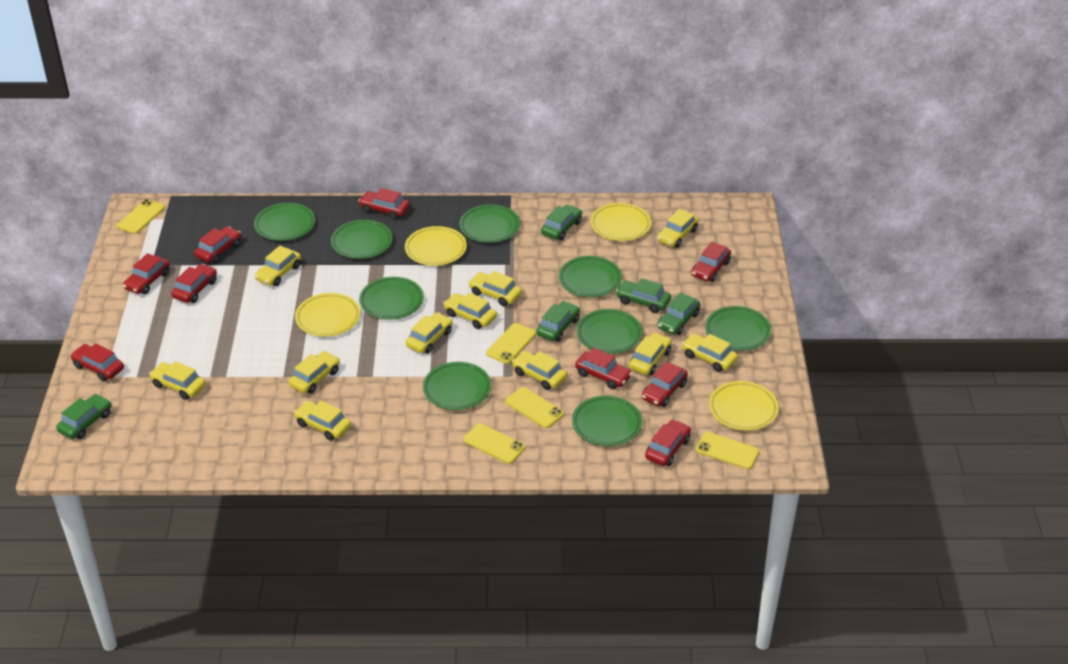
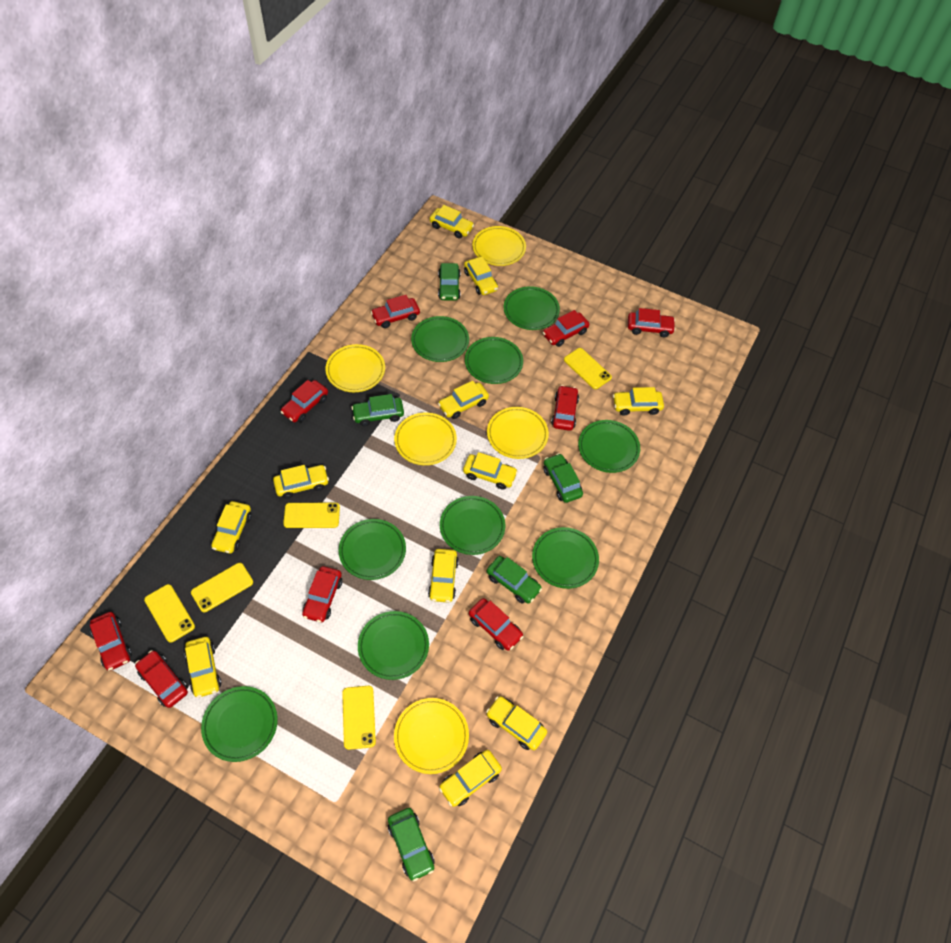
yellow plate: 4 -> 5

